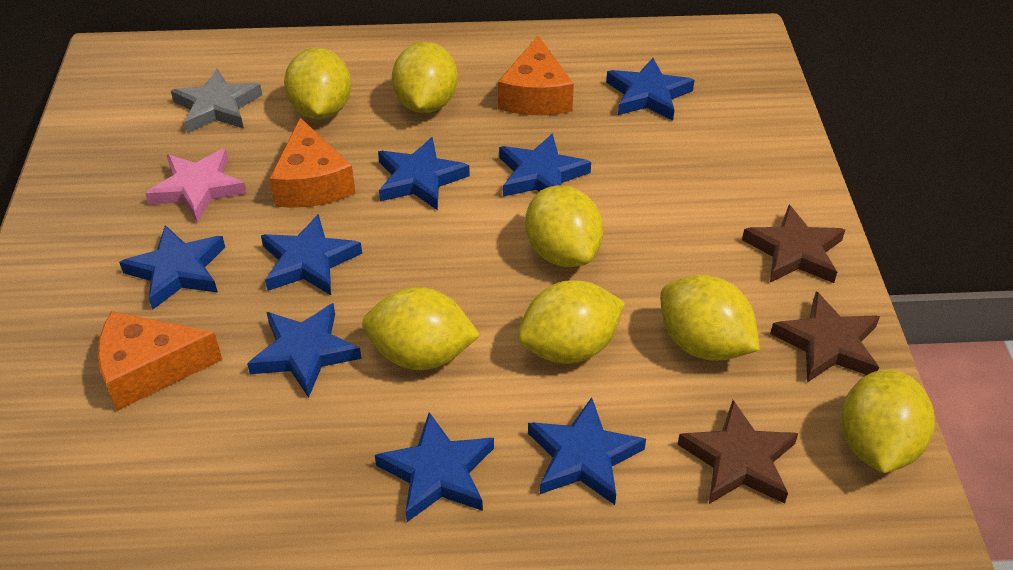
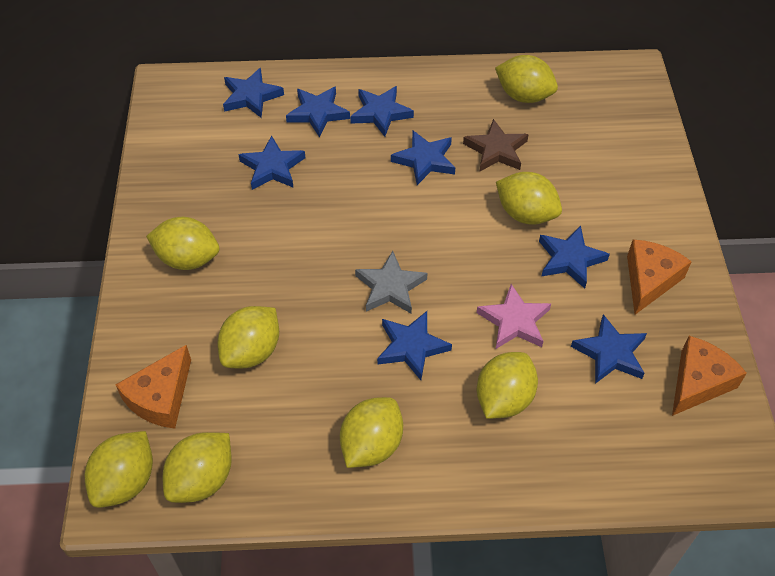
brown star: 3 -> 1
yellow lemon: 7 -> 8

